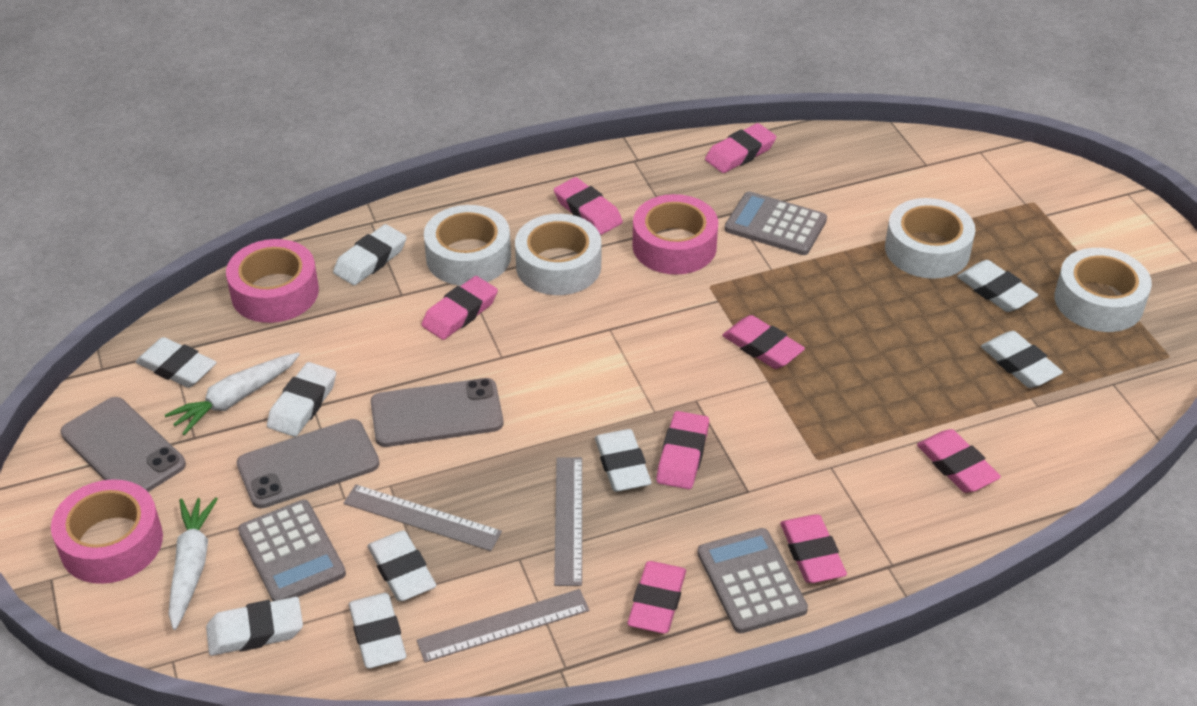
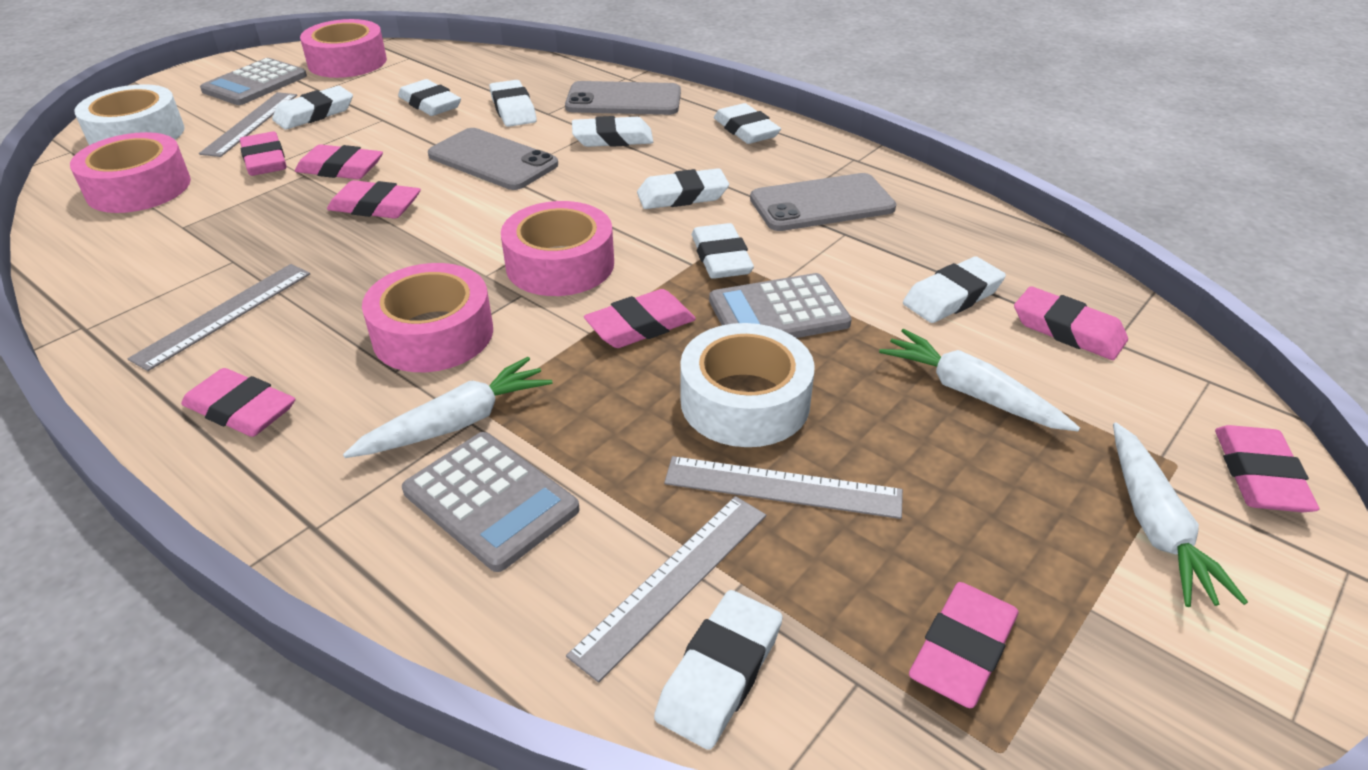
grey ruler: 3 -> 4
pink tape: 3 -> 4
white carrot: 2 -> 3
white tape: 4 -> 2

